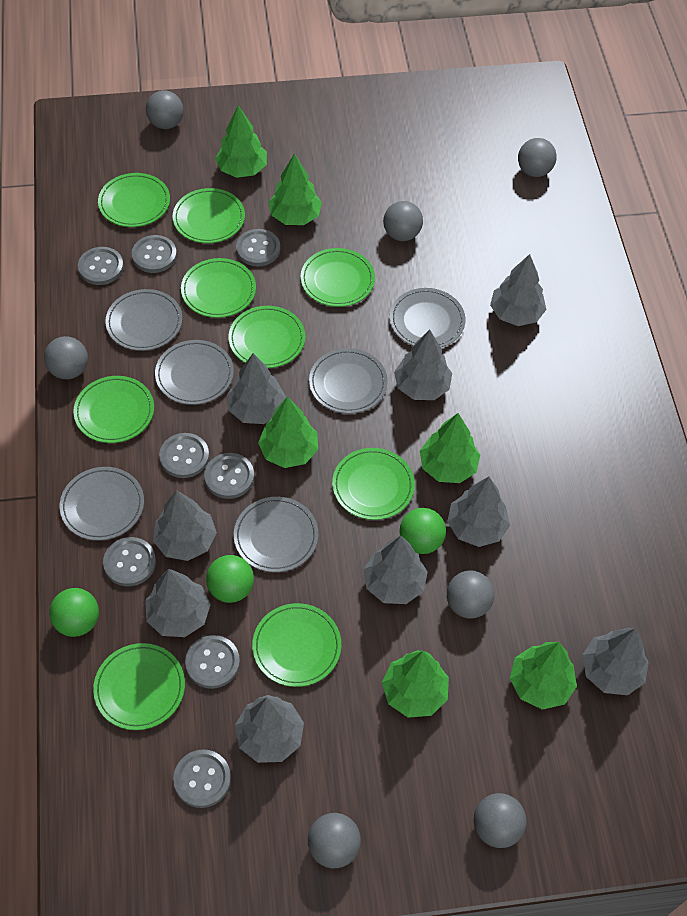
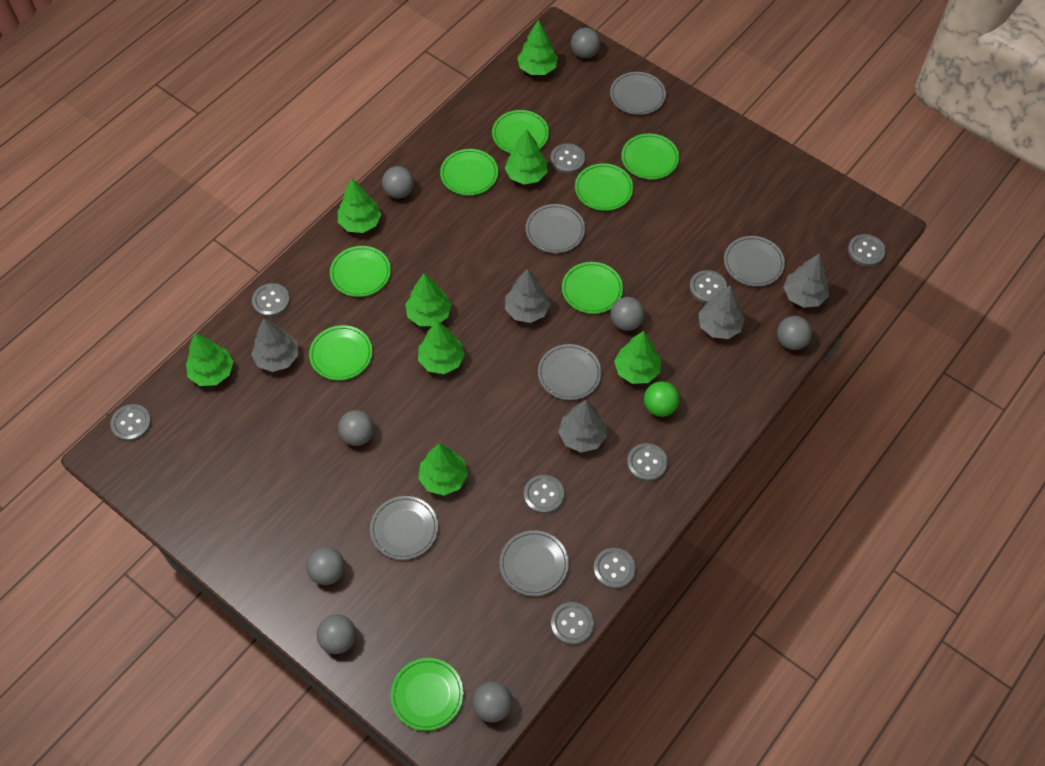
green ball: 3 -> 1
green plate: 9 -> 8
green tree: 6 -> 8
grey ball: 7 -> 8
grey button: 8 -> 9
grey tree: 9 -> 5

